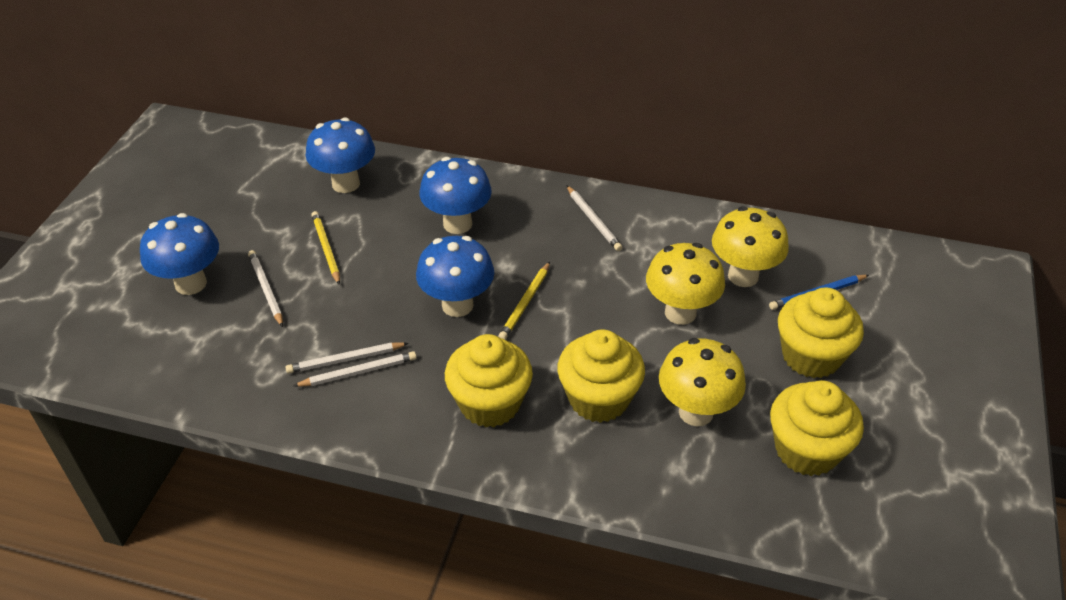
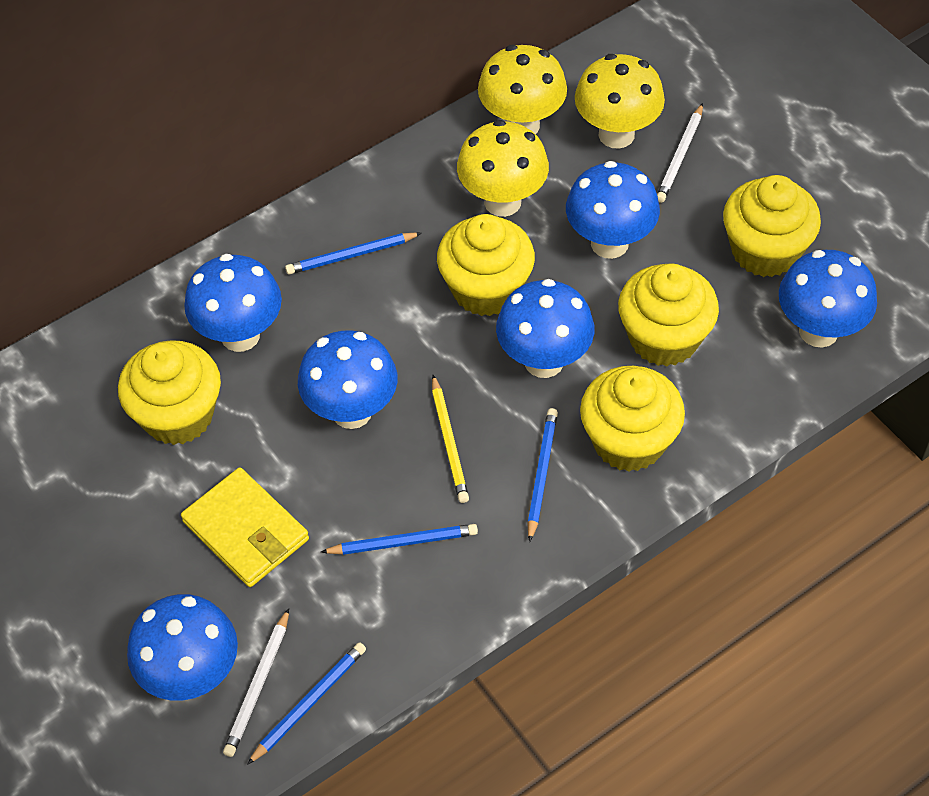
blue mushroom: 4 -> 6
blue pencil: 1 -> 4
white pencil: 4 -> 2
yellow cupcake: 4 -> 5
yellow pencil: 2 -> 1
yellow wallet: 0 -> 1

